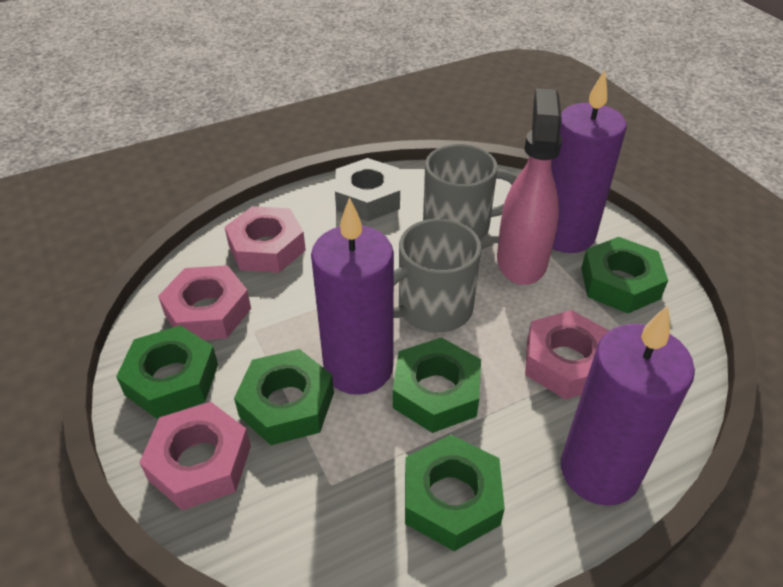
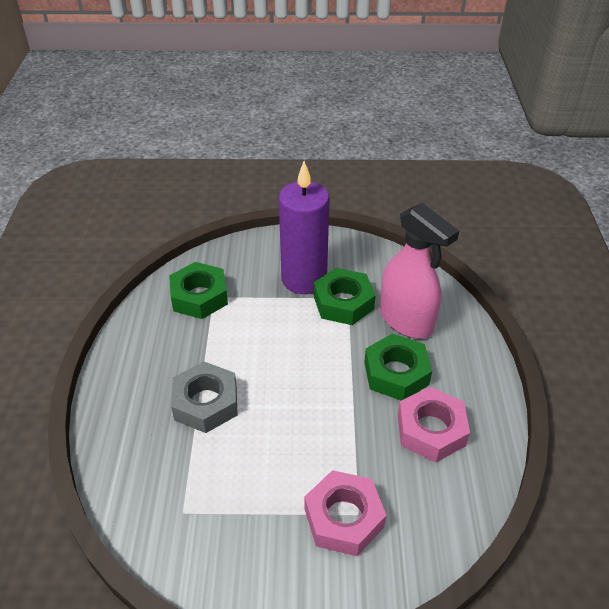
green nut: 5 -> 3
grey mug: 2 -> 0
pink nut: 4 -> 2
purple candle: 3 -> 1

